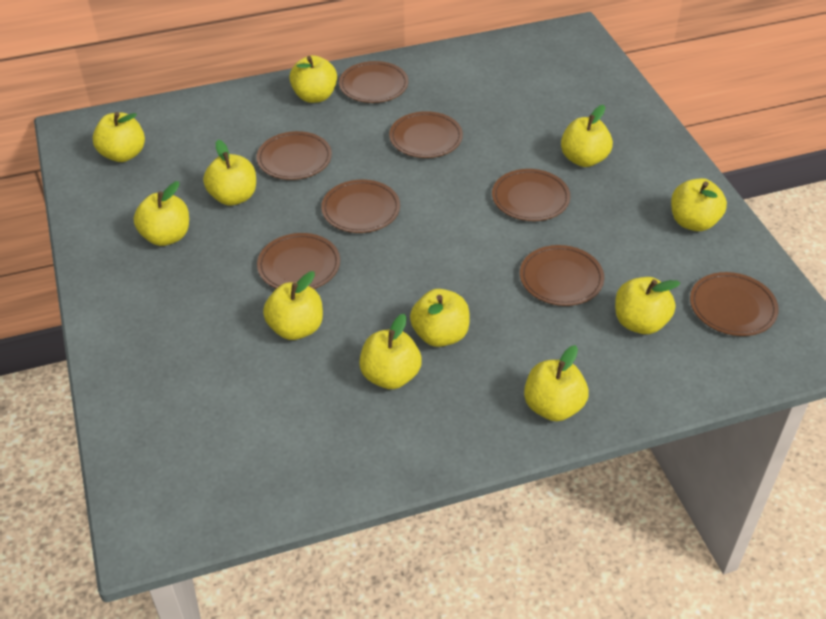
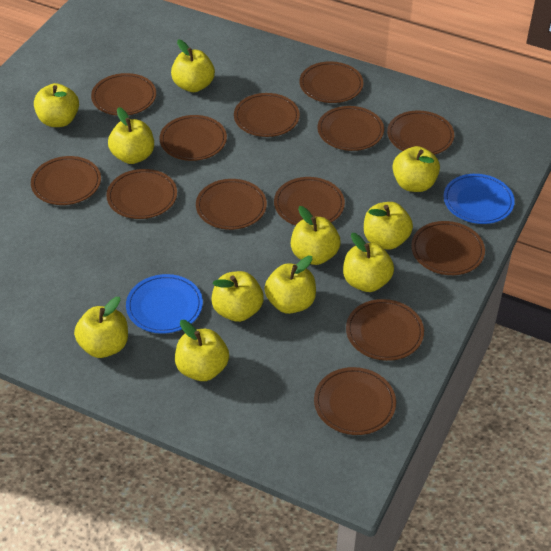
blue plate: 0 -> 2
brown plate: 8 -> 13

